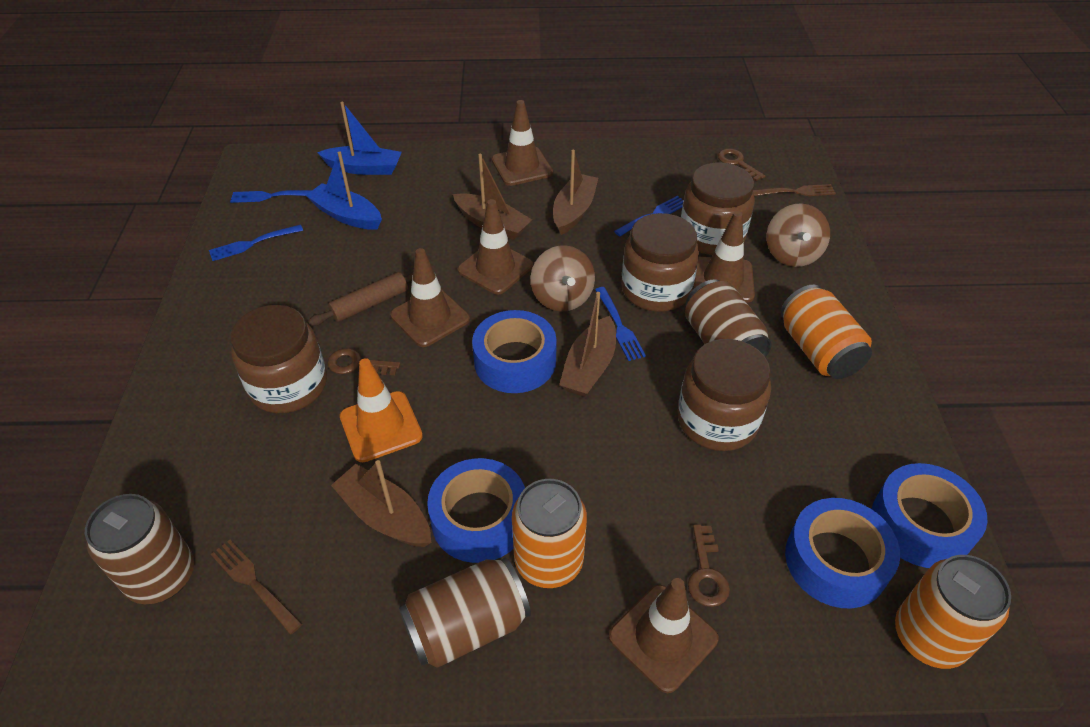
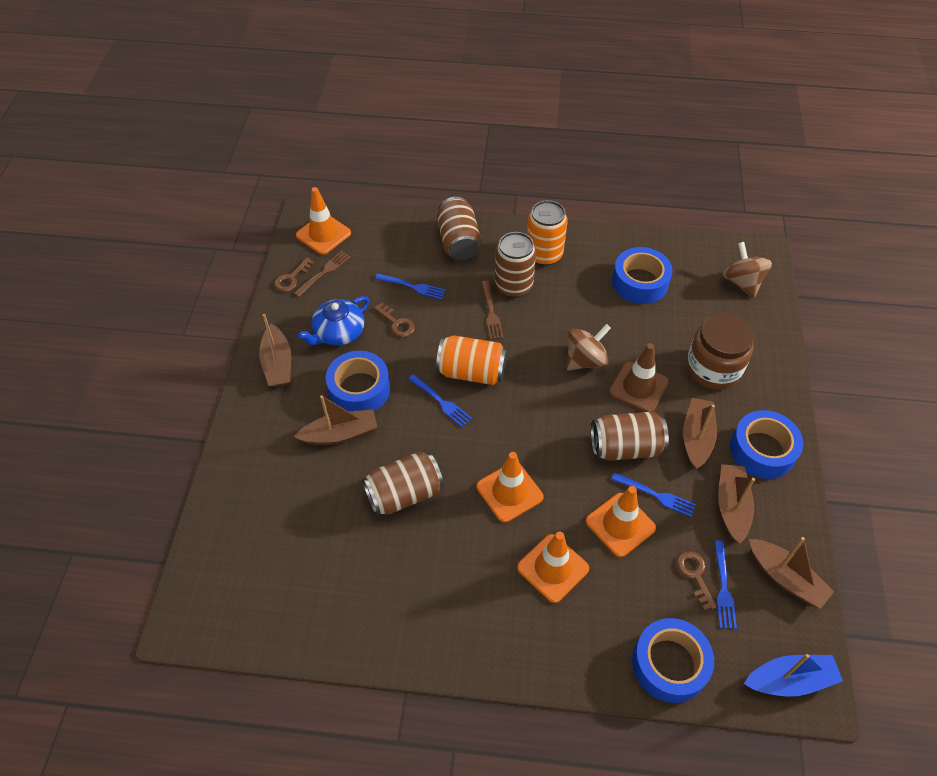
blue boat: 2 -> 1
blue teapot: 0 -> 1
brown boat: 4 -> 5
brown can: 3 -> 4
brown jar: 4 -> 1
brown rolling pin: 1 -> 0
brown traffic cone: 5 -> 1
orange can: 3 -> 2
orange traffic cone: 1 -> 4

